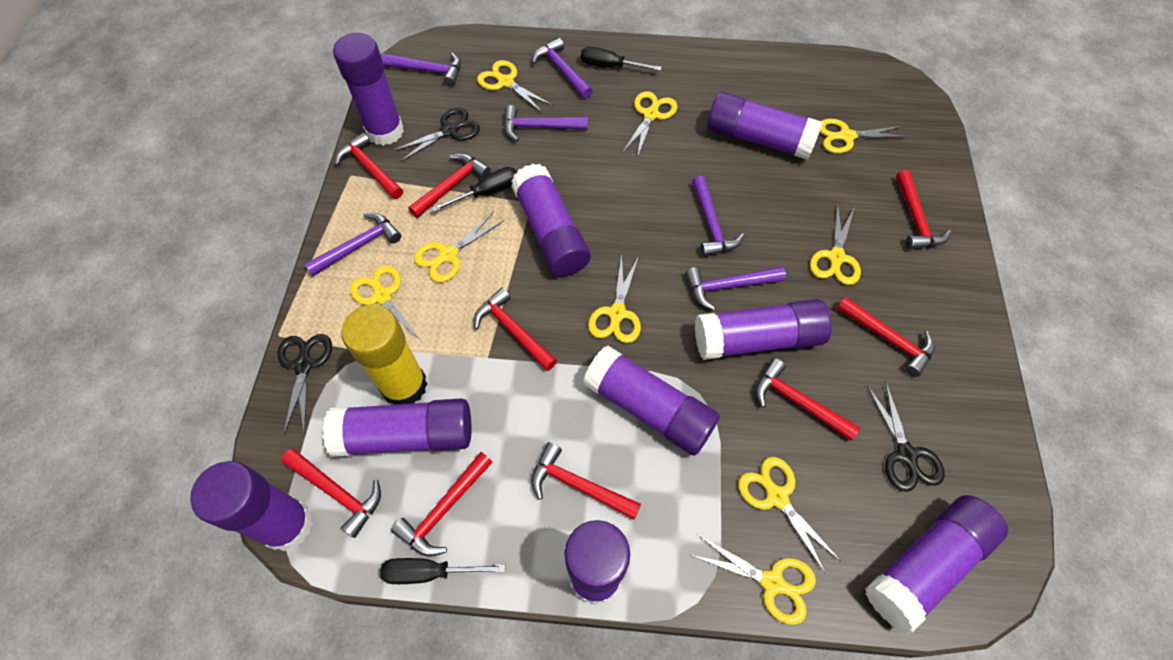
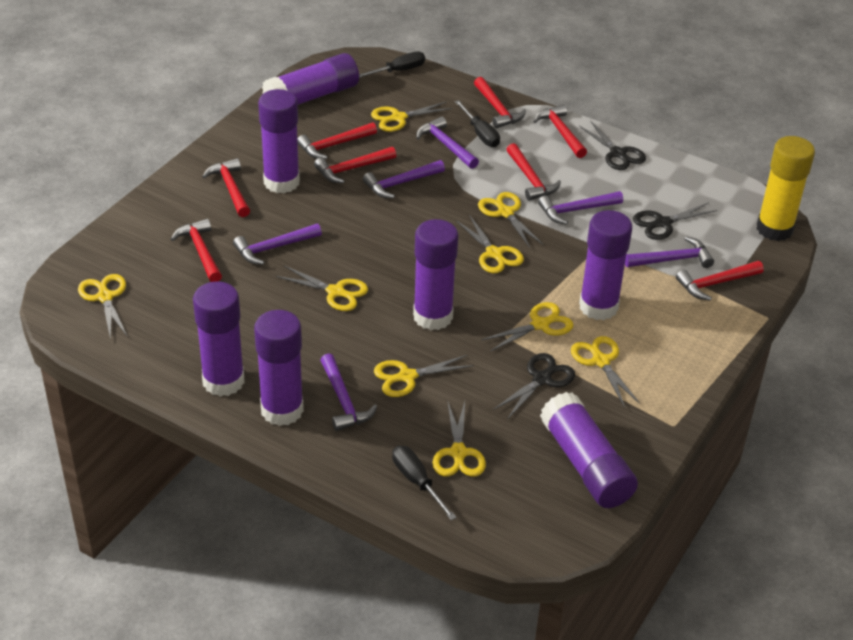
purple glue stick: 9 -> 7
red hammer: 9 -> 8

